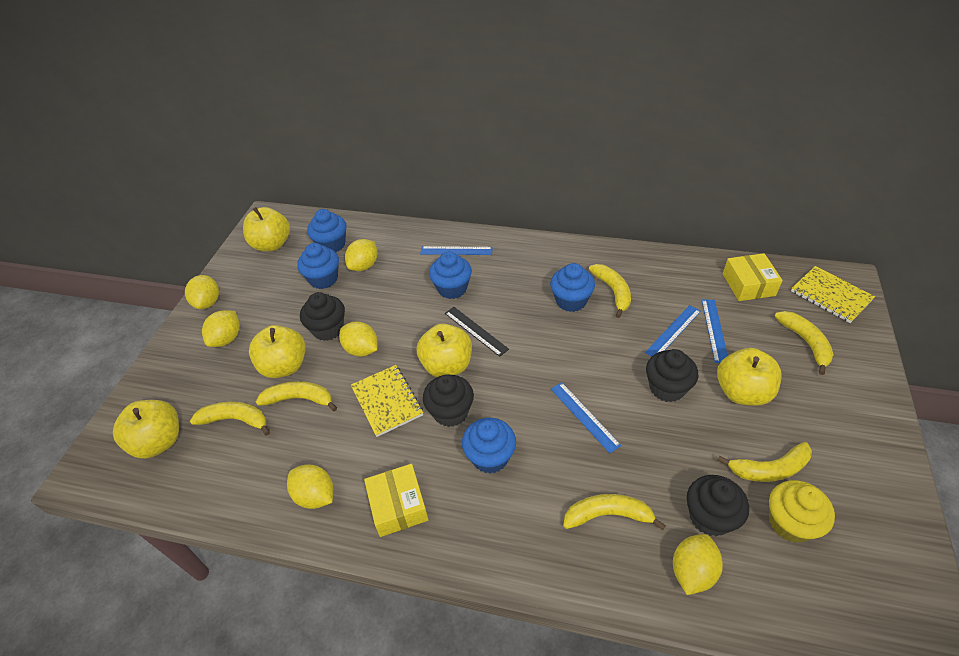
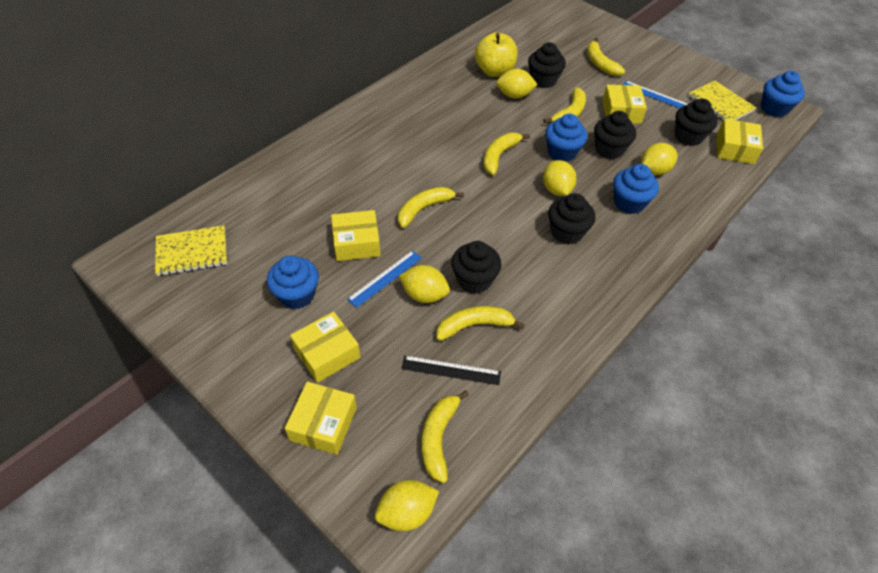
black cupcake: 4 -> 5
blue cupcake: 5 -> 4
blue ruler: 4 -> 2
yellow apple: 5 -> 1
yellow box: 2 -> 5
yellow cupcake: 1 -> 0
yellow lemon: 6 -> 5

